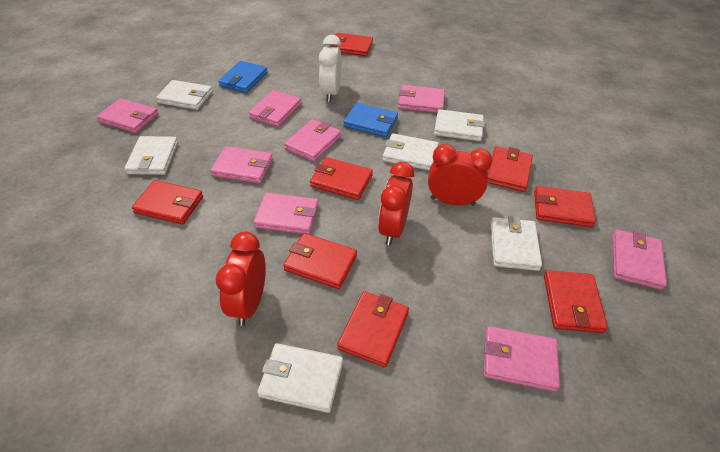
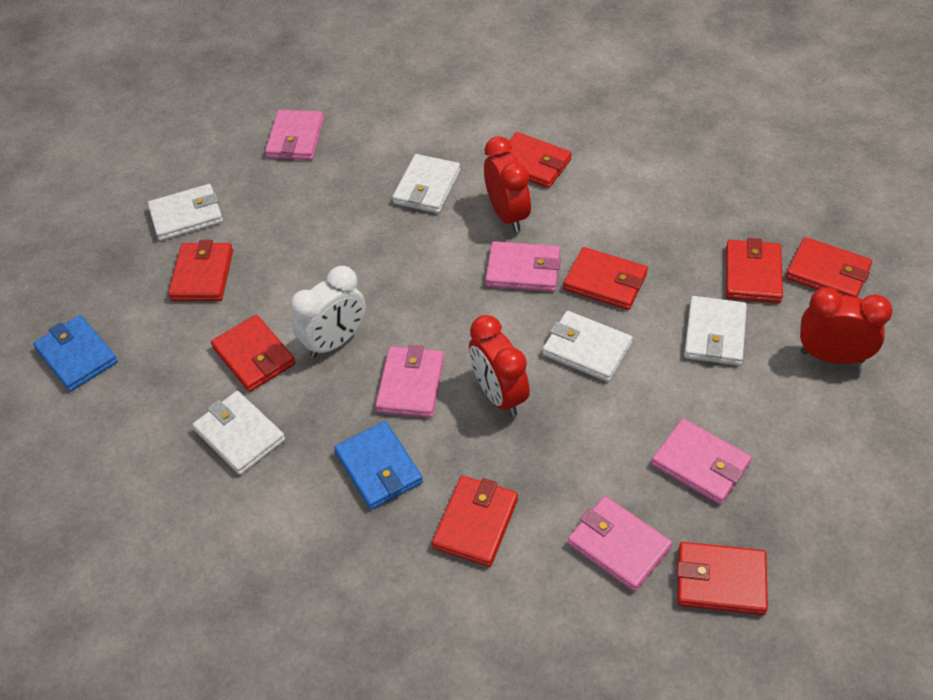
pink wallet: 8 -> 5
white wallet: 6 -> 5

